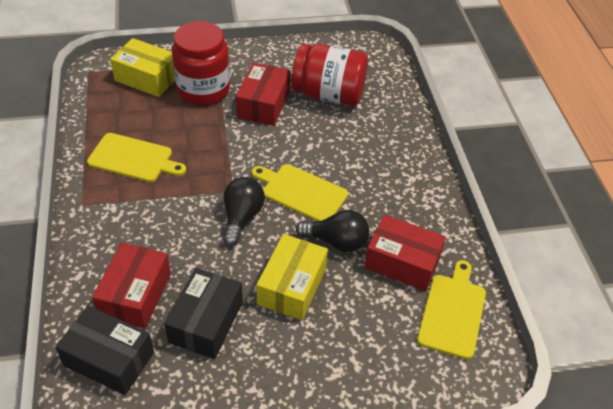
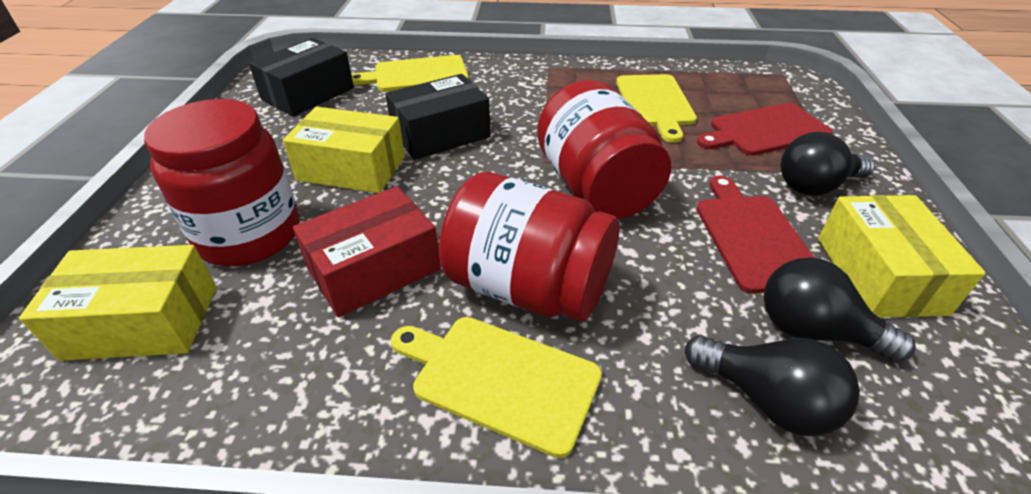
black light bulb: 2 -> 3
red box: 3 -> 1
red cutting board: 0 -> 2
red jar: 2 -> 3
yellow box: 2 -> 3

